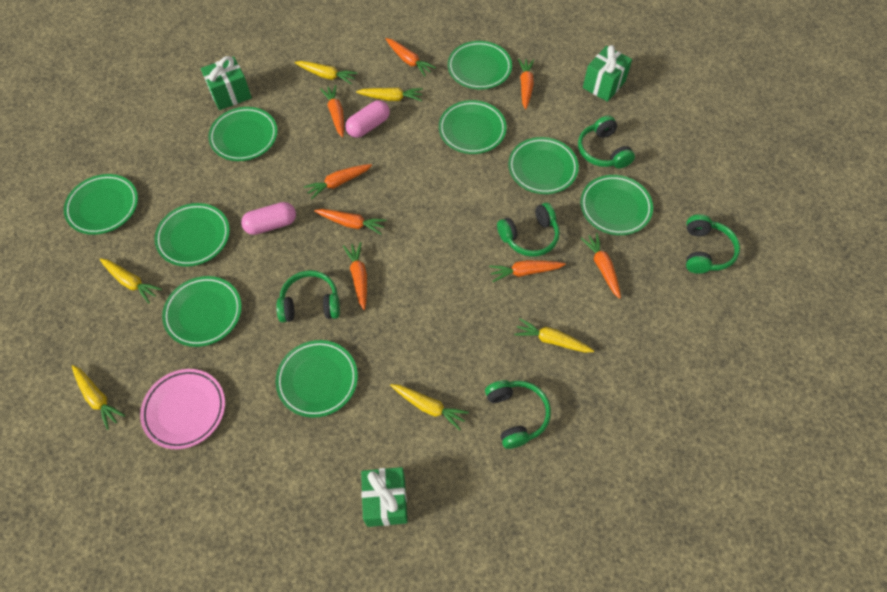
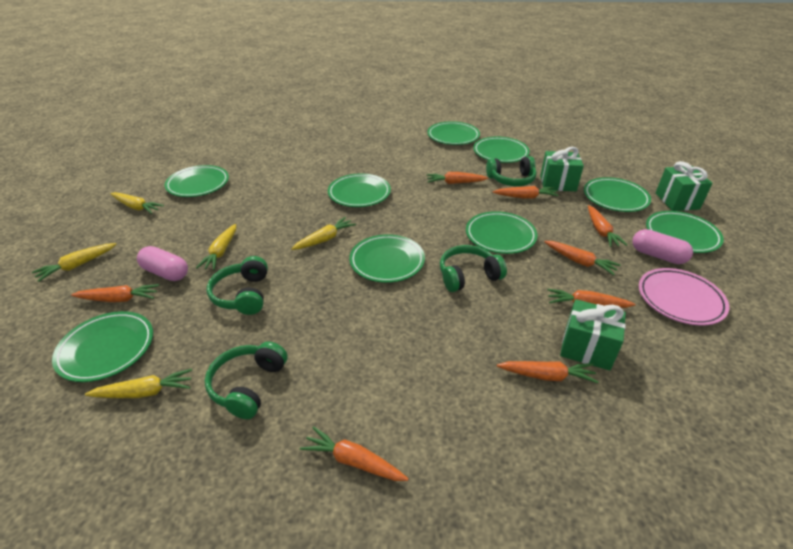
green headphones: 5 -> 4
yellow carrot: 6 -> 5

